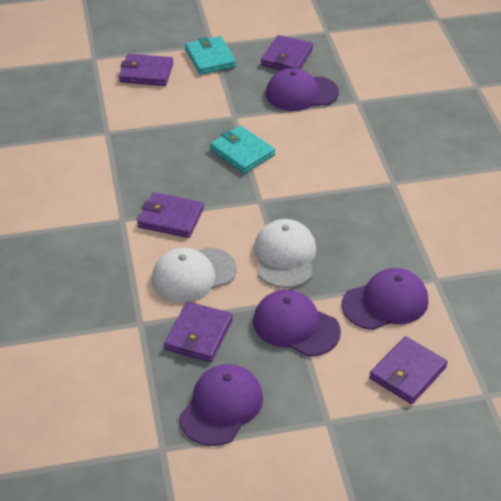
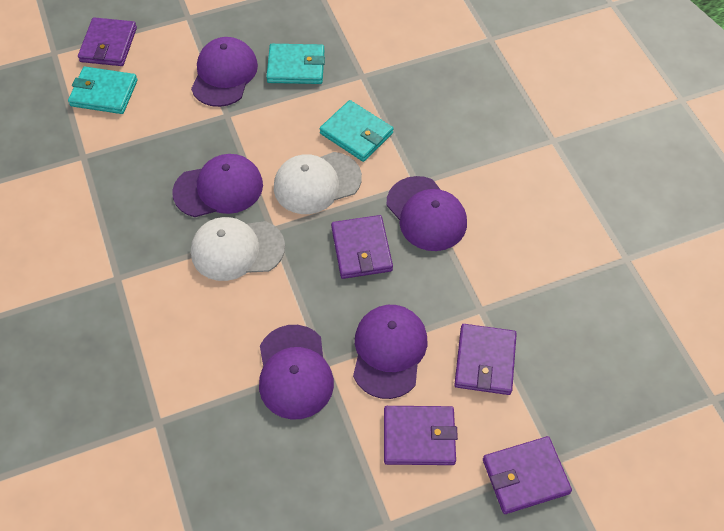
purple cap: 4 -> 5
turquoise wallet: 2 -> 3

